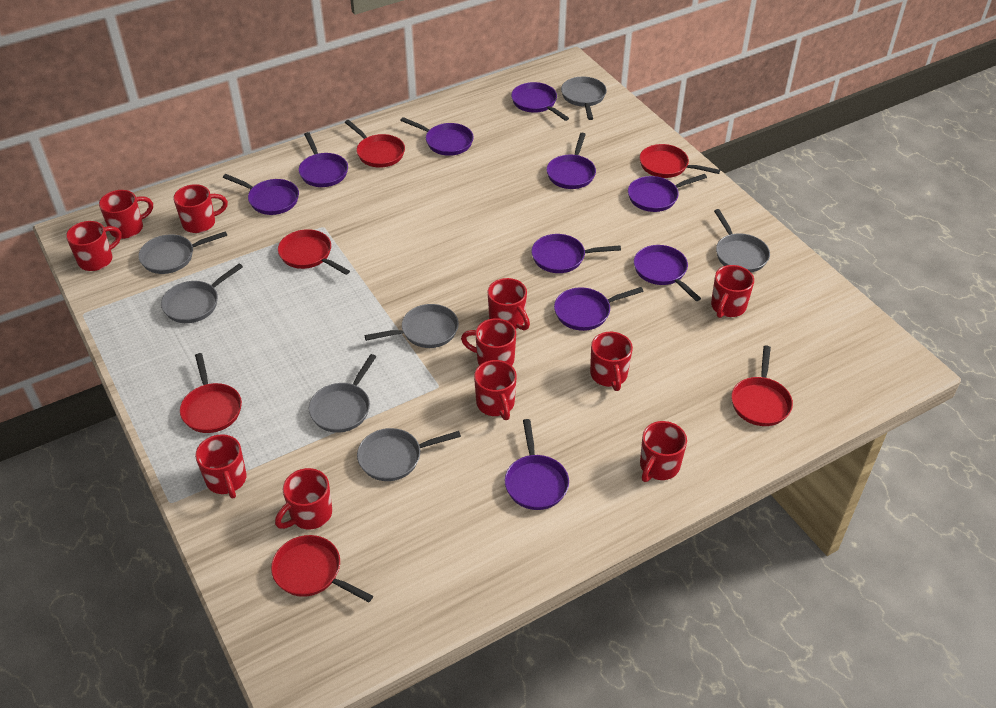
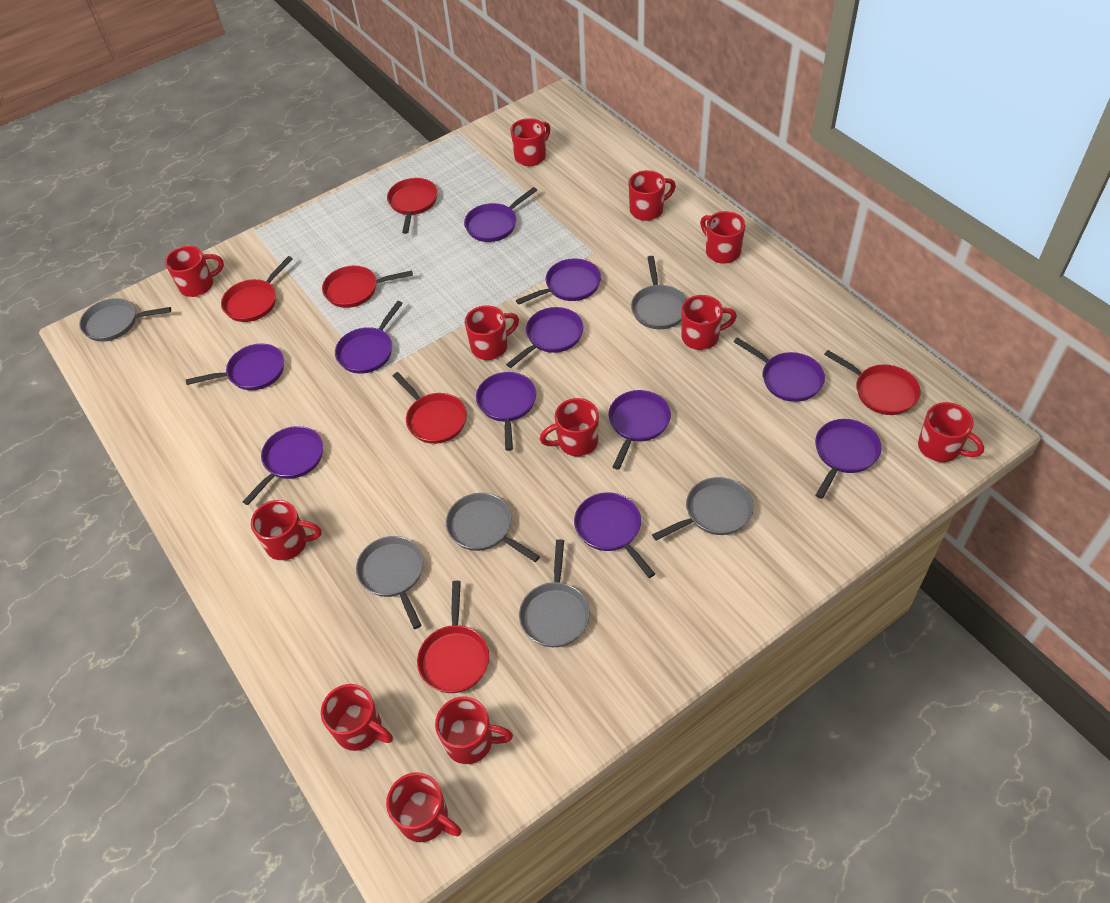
grey pan: 7 -> 6
purple pan: 10 -> 11
red mug: 11 -> 12

